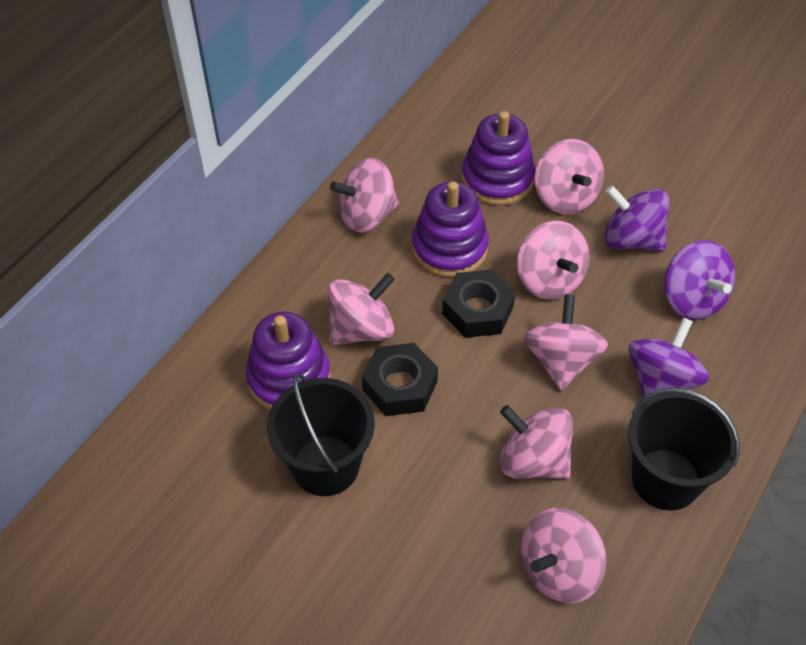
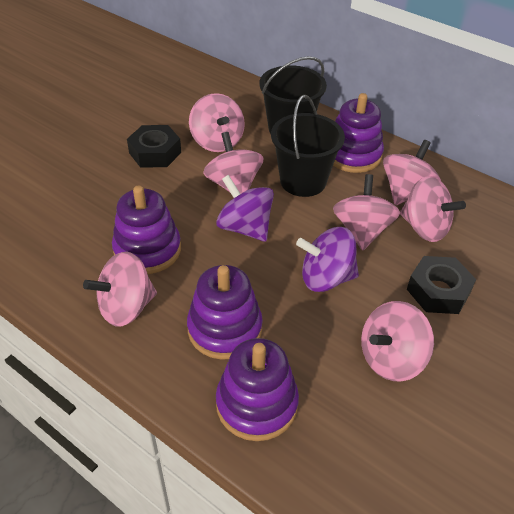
purple spinning top: 3 -> 2
purple stacking toy: 3 -> 4

